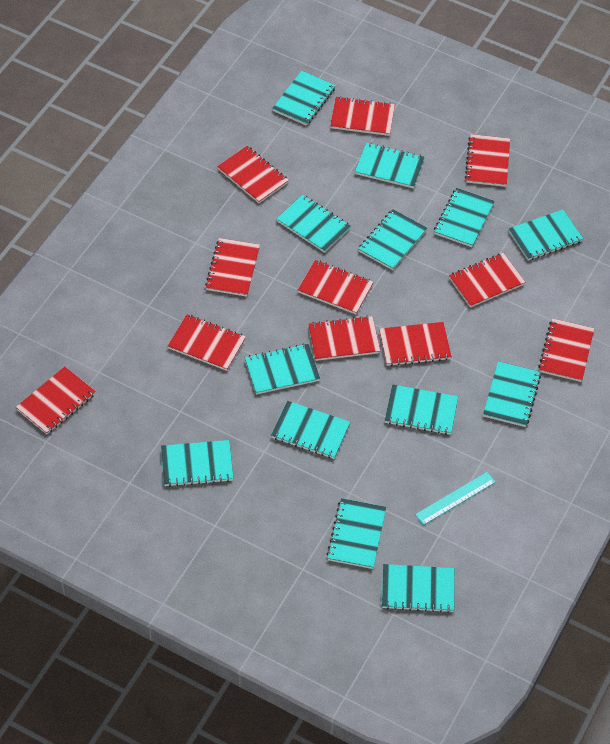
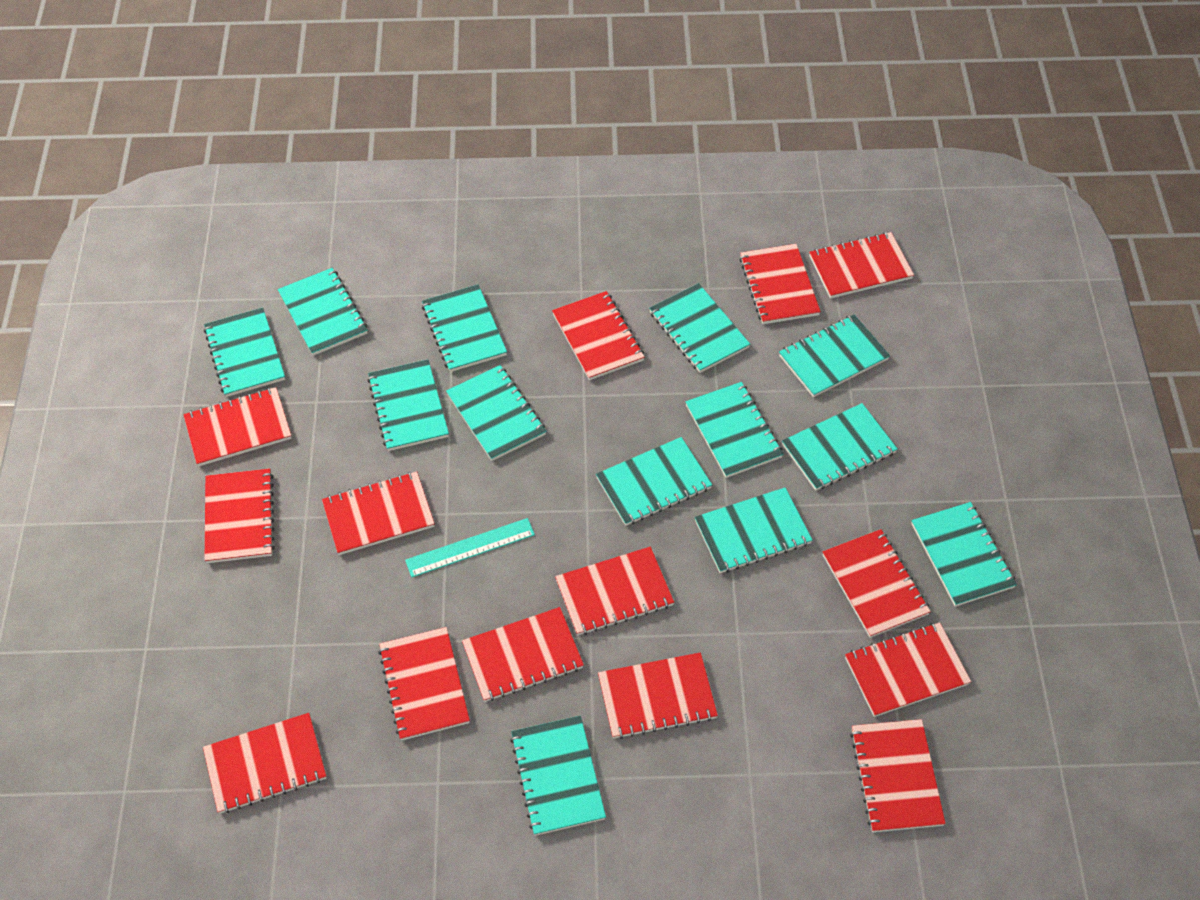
red notebook: 11 -> 14

